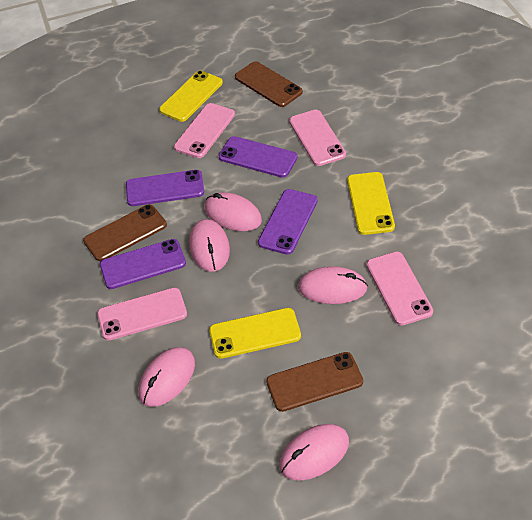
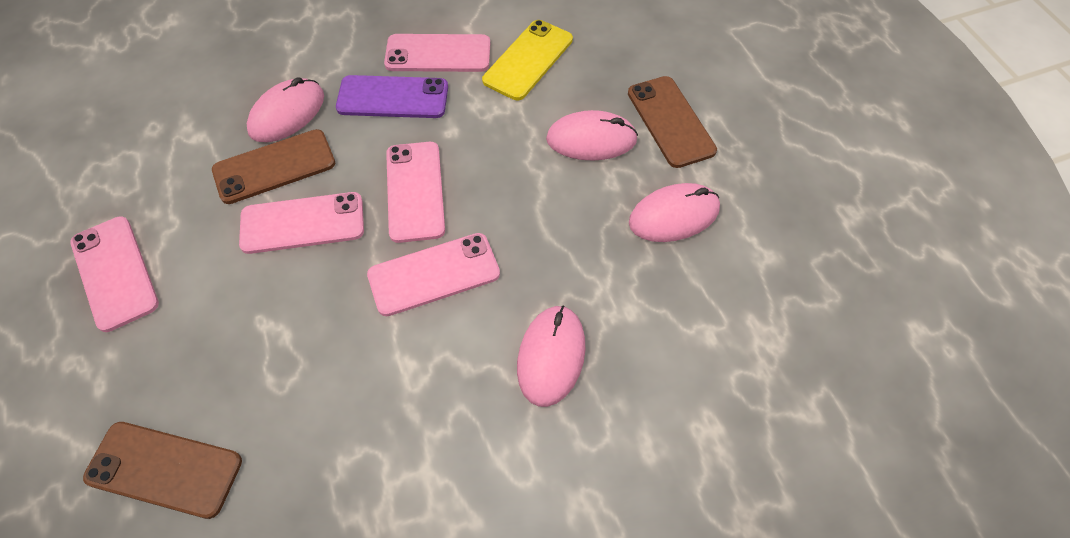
pink mouse: 5 -> 4
pink phone: 4 -> 5
purple phone: 4 -> 1
yellow phone: 3 -> 1

